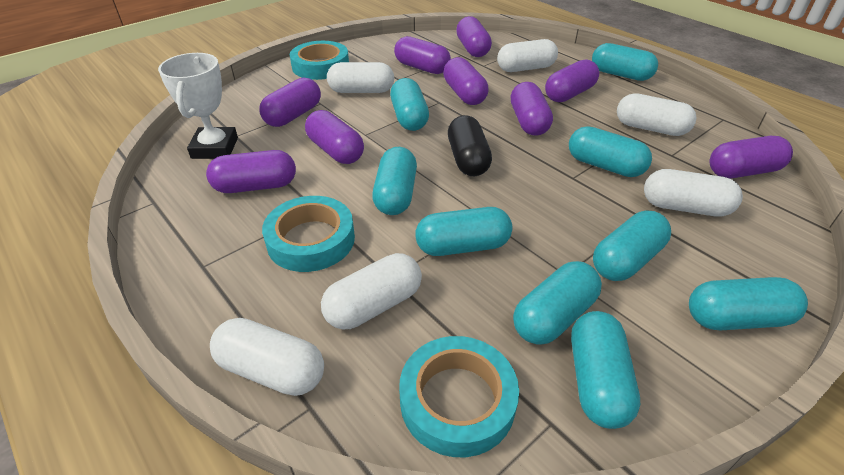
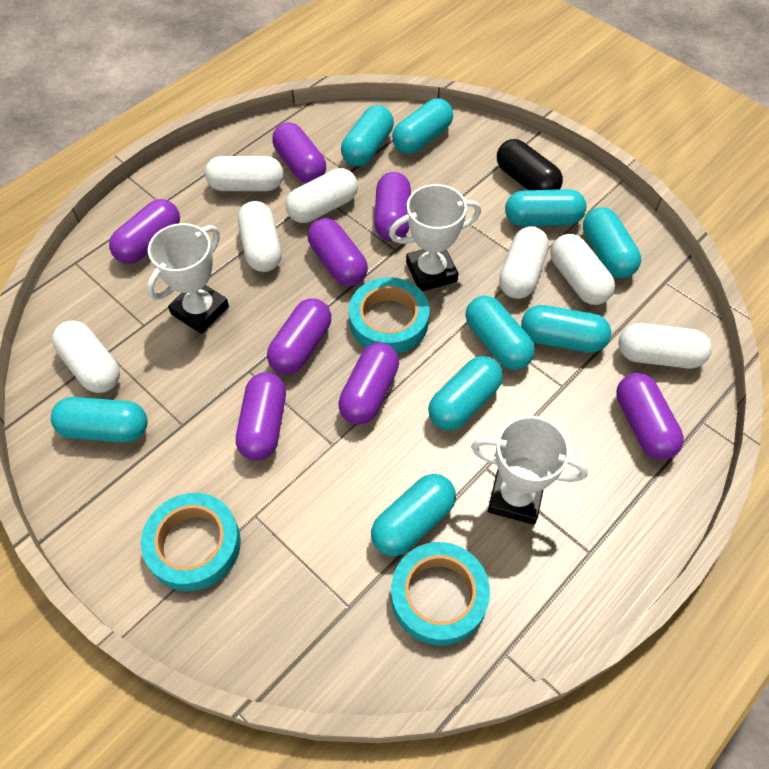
purple capsule: 9 -> 8
white capsule: 6 -> 7
white trophy: 1 -> 3

